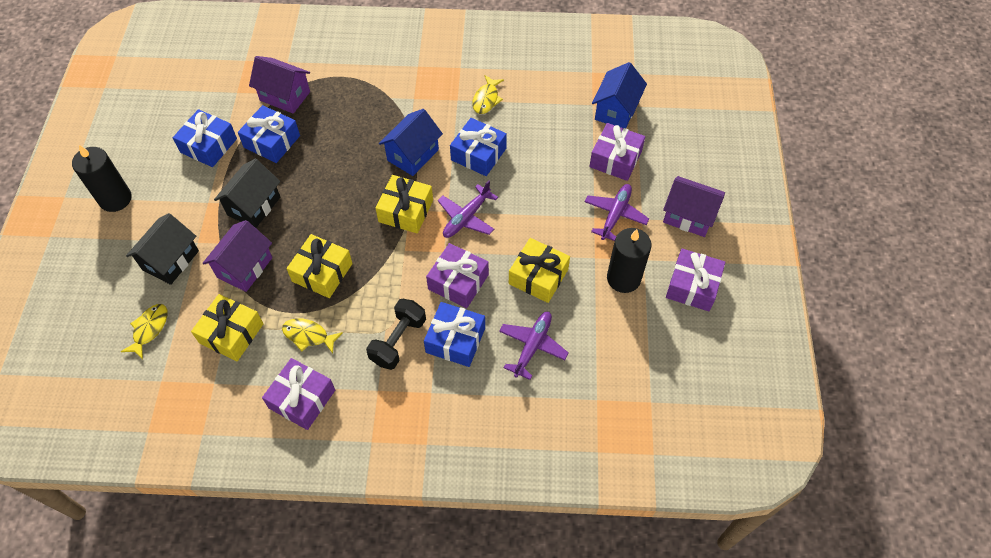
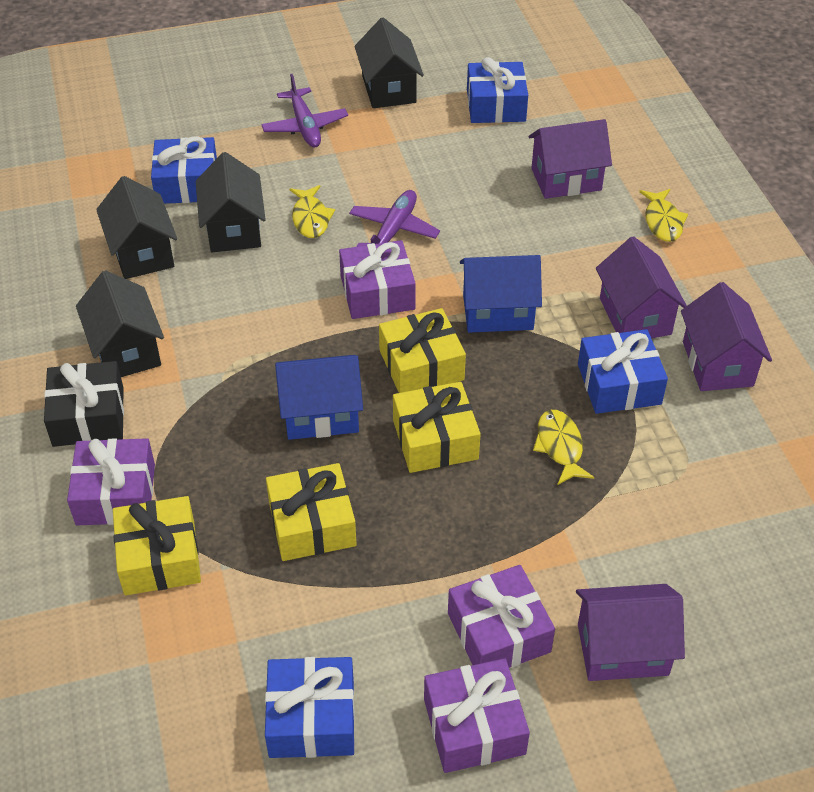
black candle: 2 -> 0
black dumbbell: 1 -> 0
black gift: 0 -> 1
black house: 2 -> 4
purple house: 3 -> 4
purple plane: 3 -> 2

